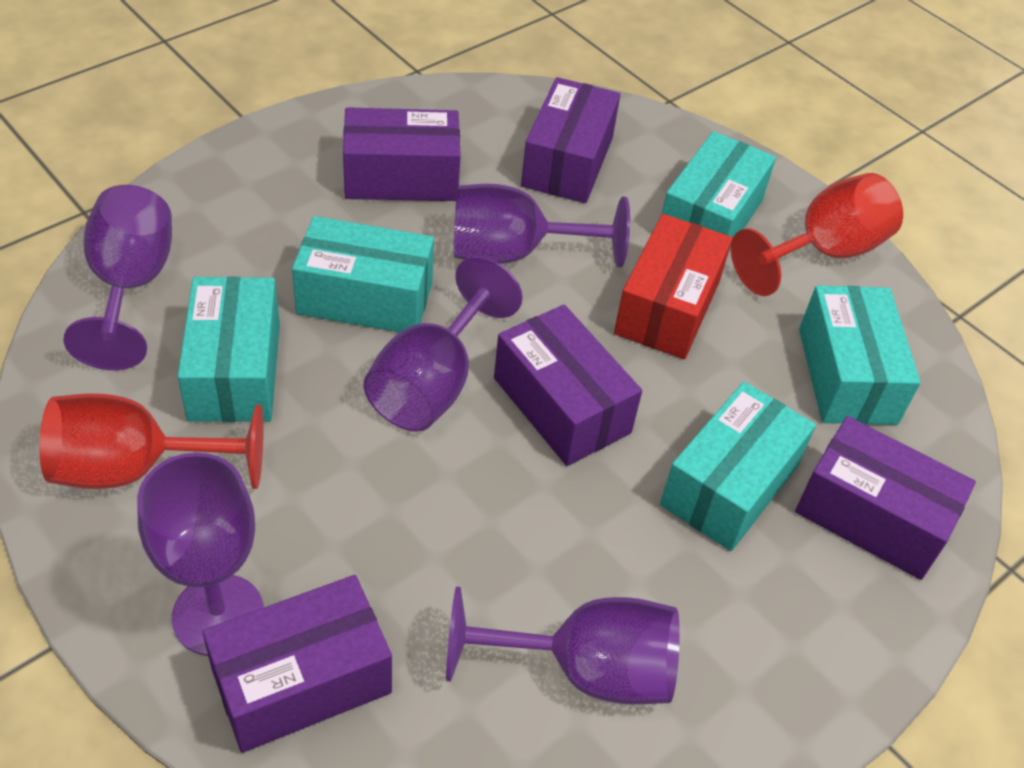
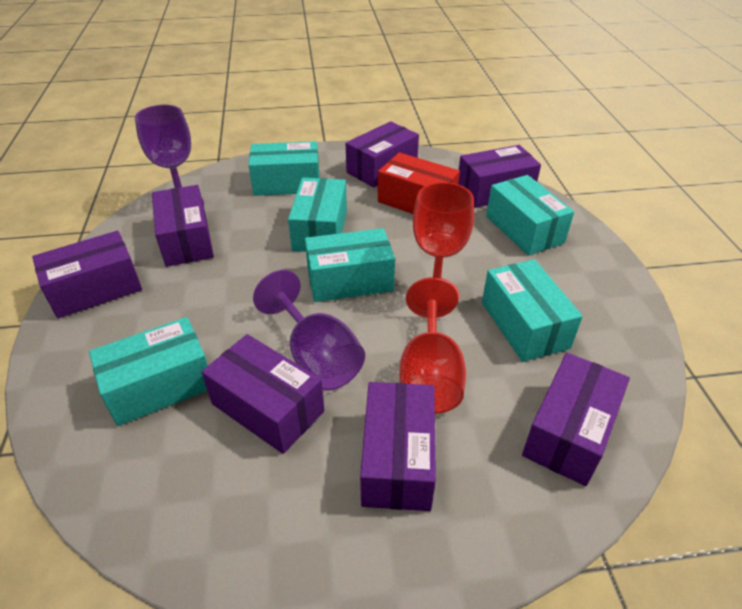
purple box: 5 -> 7
purple goblet: 5 -> 2
turquoise box: 5 -> 6

